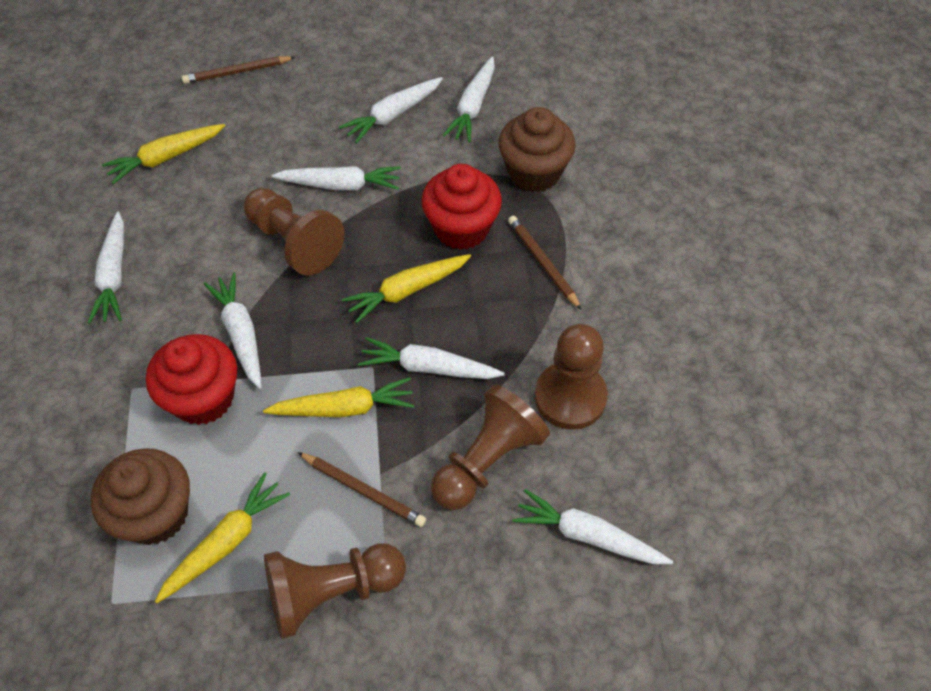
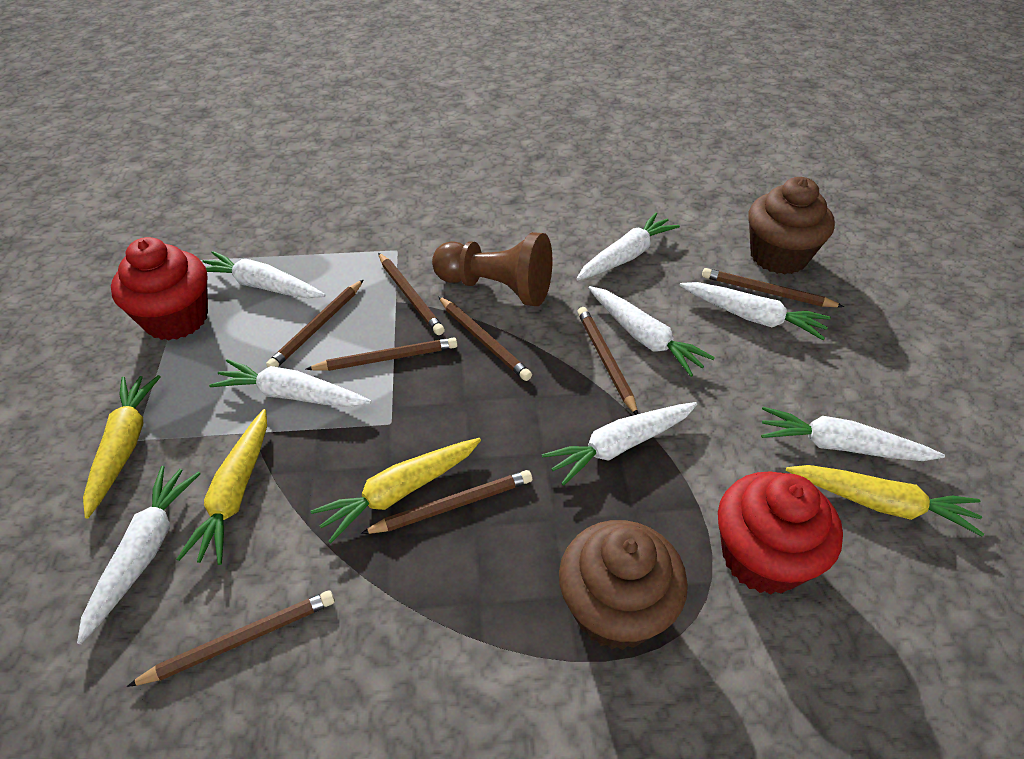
brown pawn: 4 -> 1
brown pencil: 3 -> 8
white carrot: 7 -> 8

